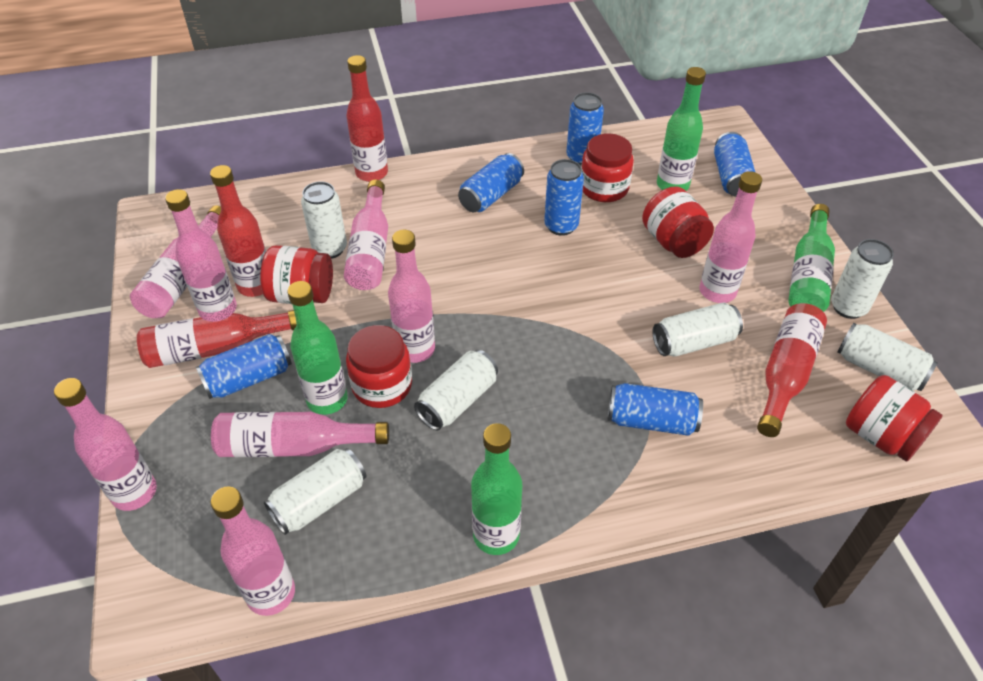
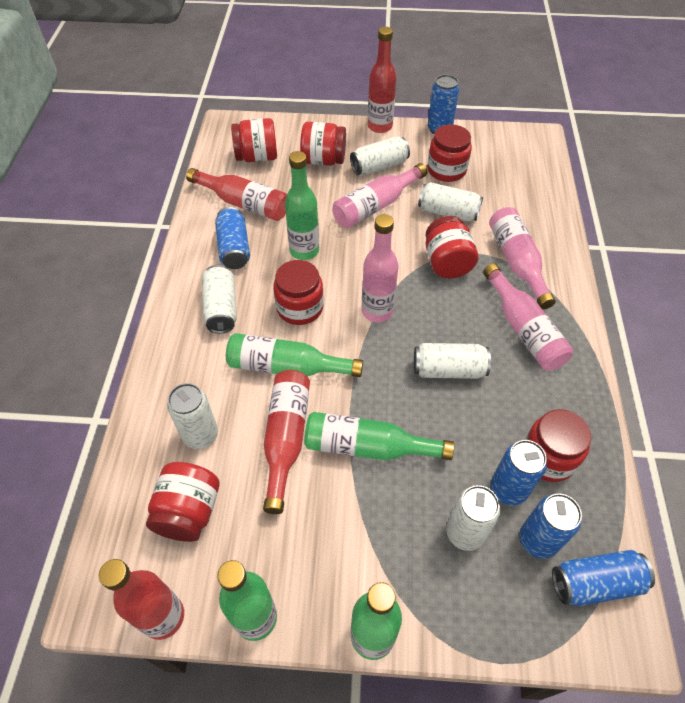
blue can: 6 -> 5
green bottle: 4 -> 5
pink bottle: 8 -> 4
red jar: 5 -> 7

